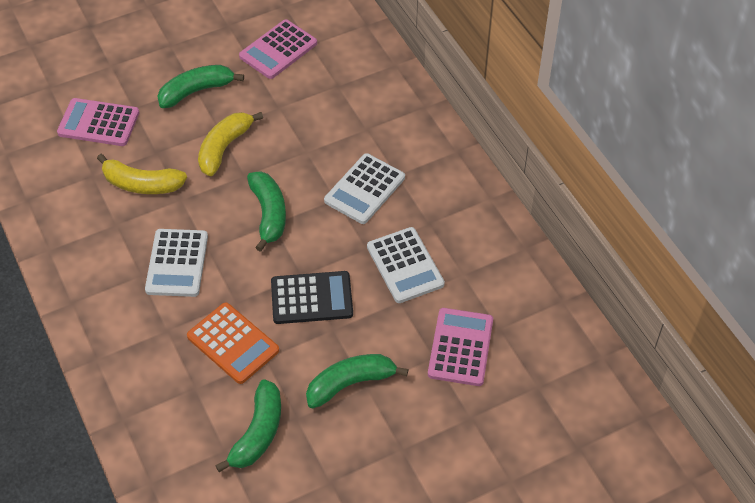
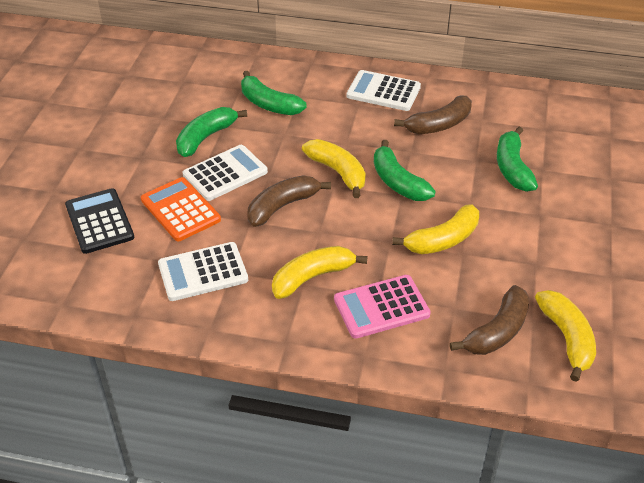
brown banana: 0 -> 3
pink calculator: 3 -> 1
yellow banana: 2 -> 4

